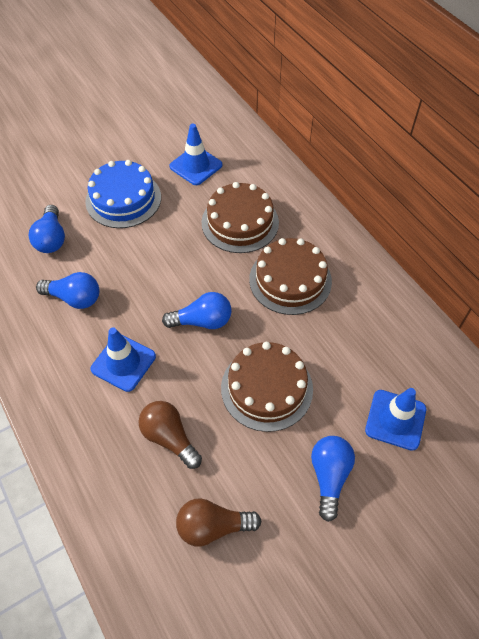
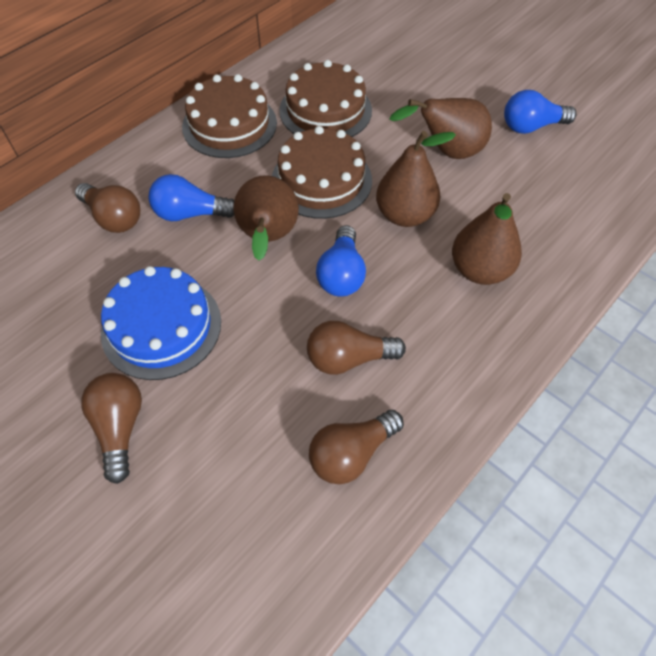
blue light bulb: 4 -> 3
blue traffic cone: 3 -> 0
brown light bulb: 2 -> 4
brown pear: 0 -> 4

